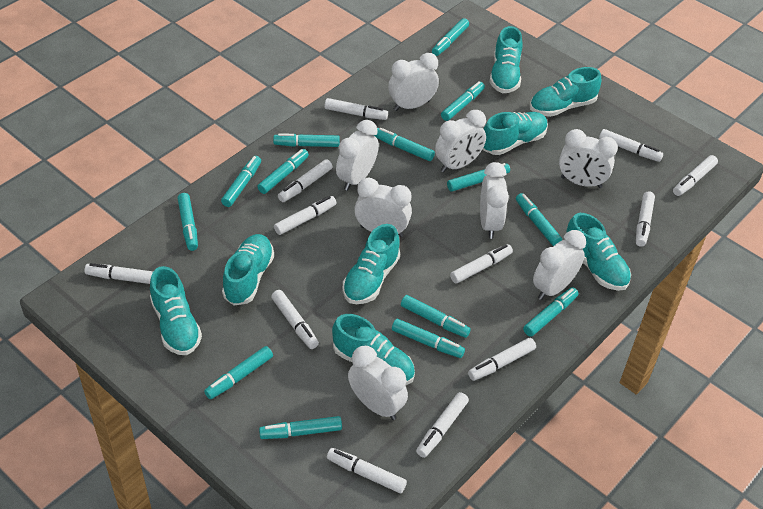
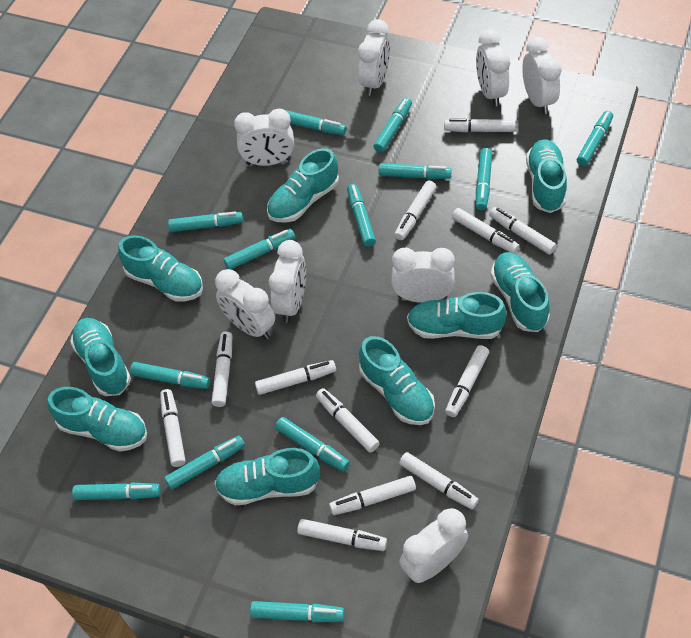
turquoise marker: 14 -> 13
turquoise shoe: 8 -> 9

